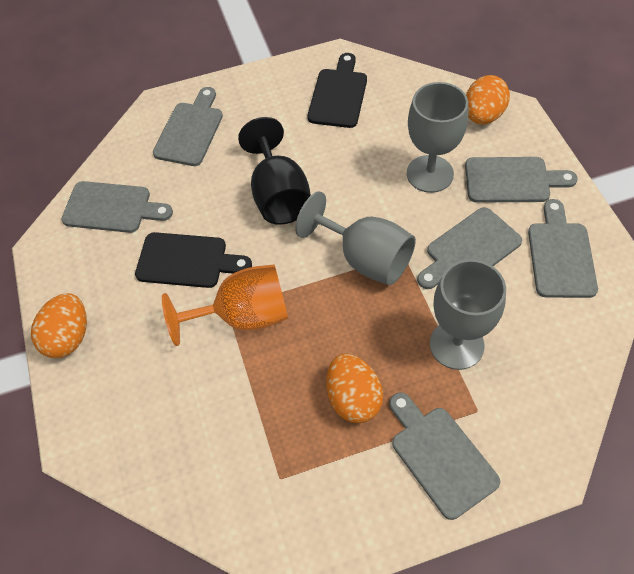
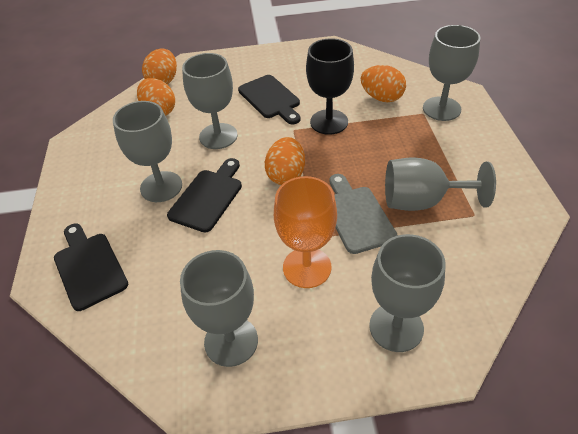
black cutting board: 2 -> 3
grey cutting board: 6 -> 1
grey goblet: 3 -> 6
orange egg: 3 -> 4

